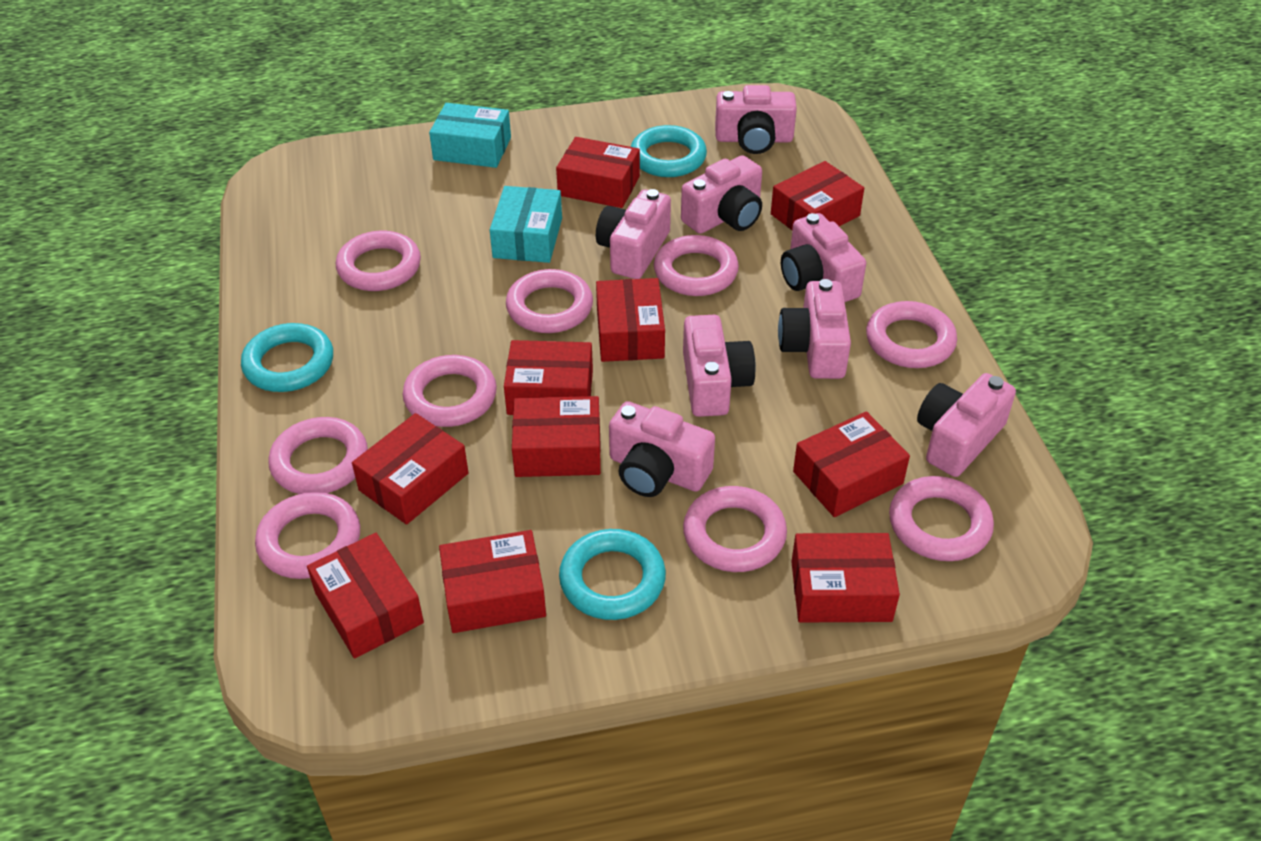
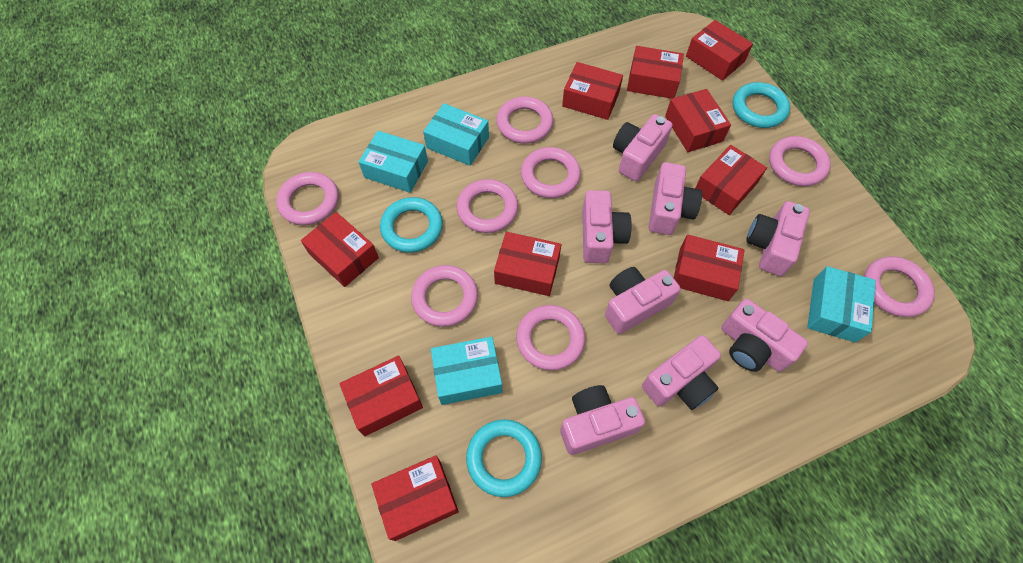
pink ring: 9 -> 8
turquoise box: 2 -> 4

